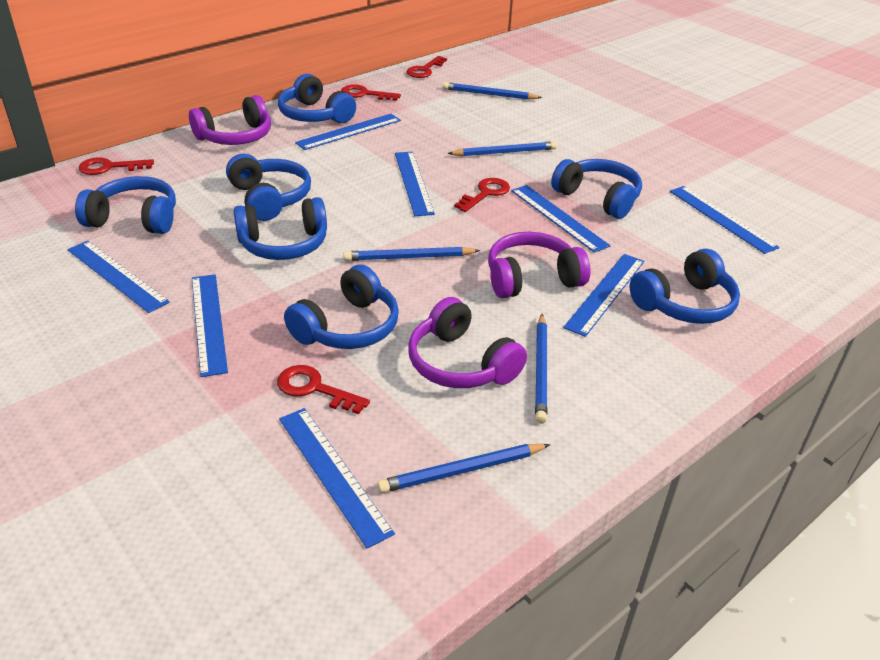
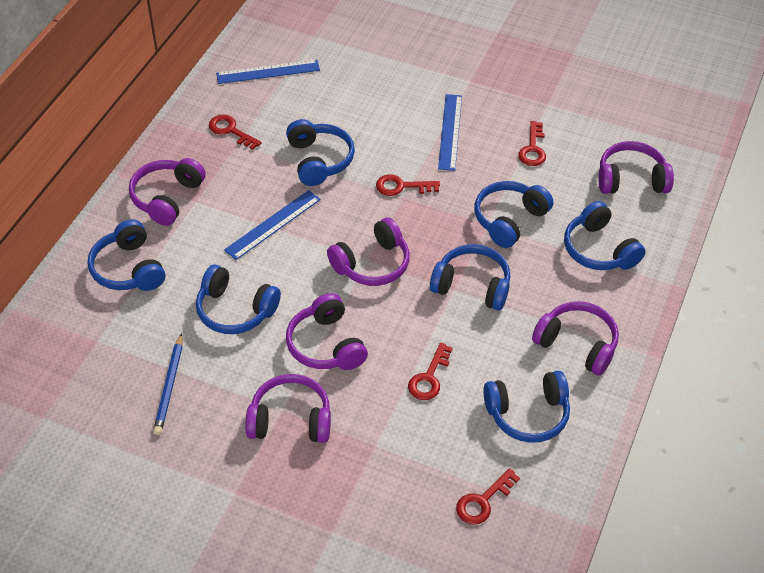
blue pencil: 5 -> 1
blue ruler: 8 -> 3
purple headphones: 3 -> 6

